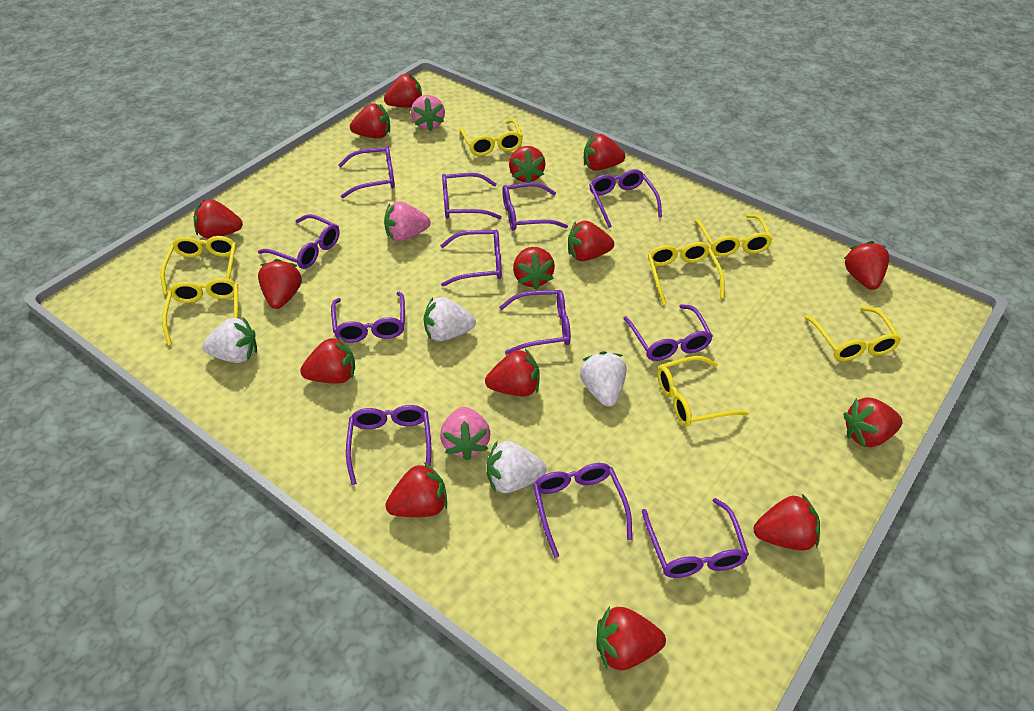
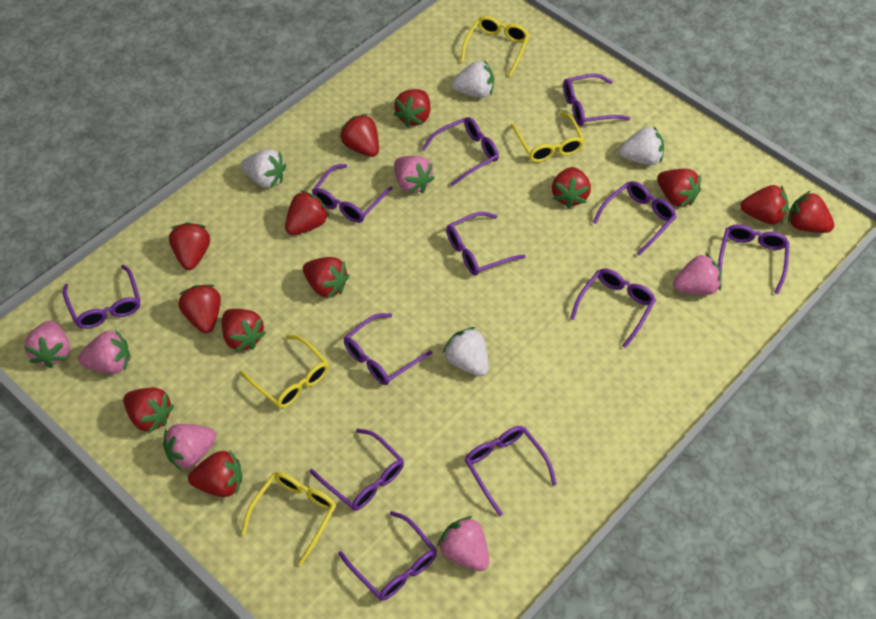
pink strawberry: 3 -> 6
red strawberry: 15 -> 13
yellow glasses: 7 -> 4

